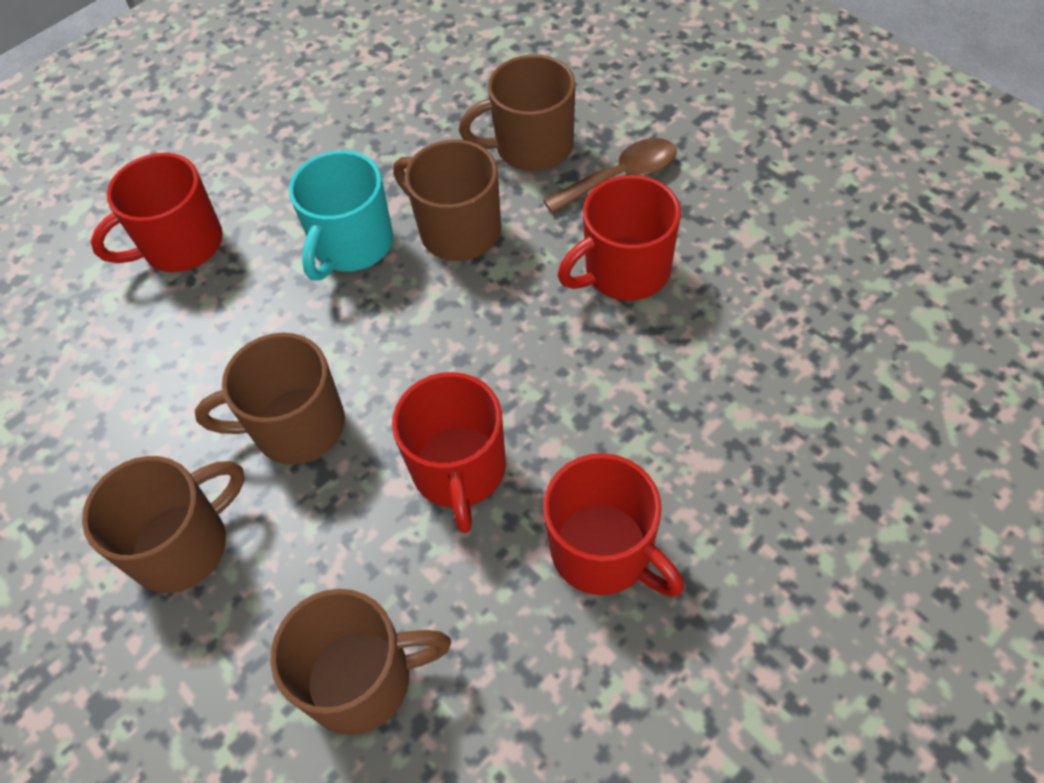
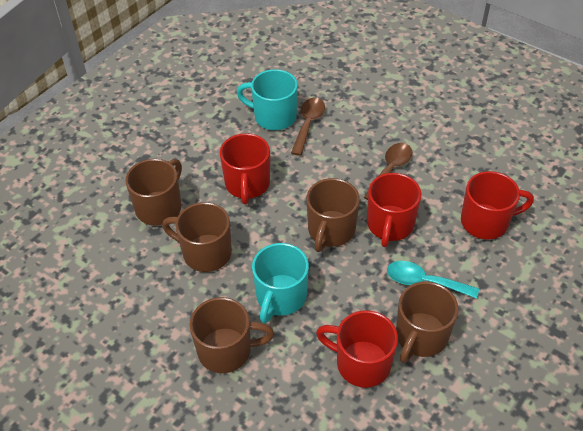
brown spoon: 1 -> 2
turquoise mug: 1 -> 2
turquoise spoon: 0 -> 1

